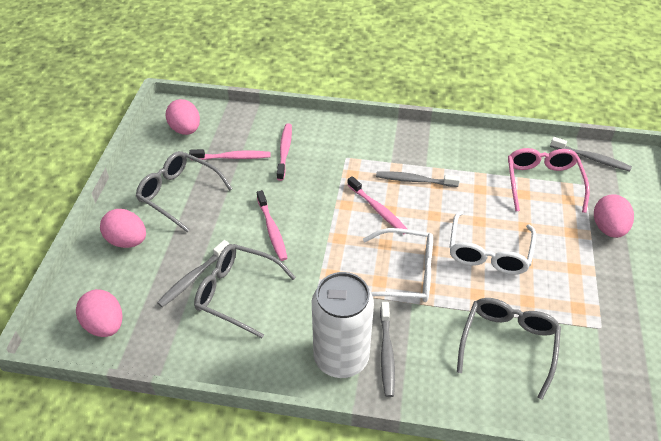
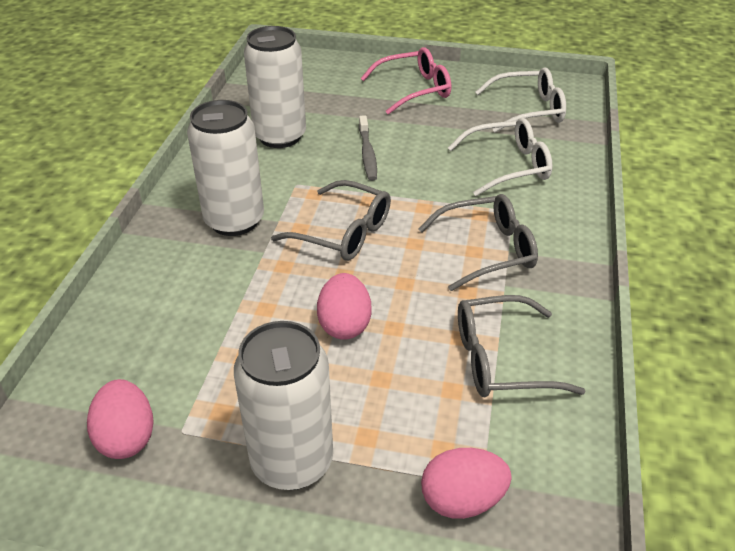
grey toothbrush: 4 -> 1
pink egg: 4 -> 3
pink toothbrush: 4 -> 0
white can: 1 -> 3

